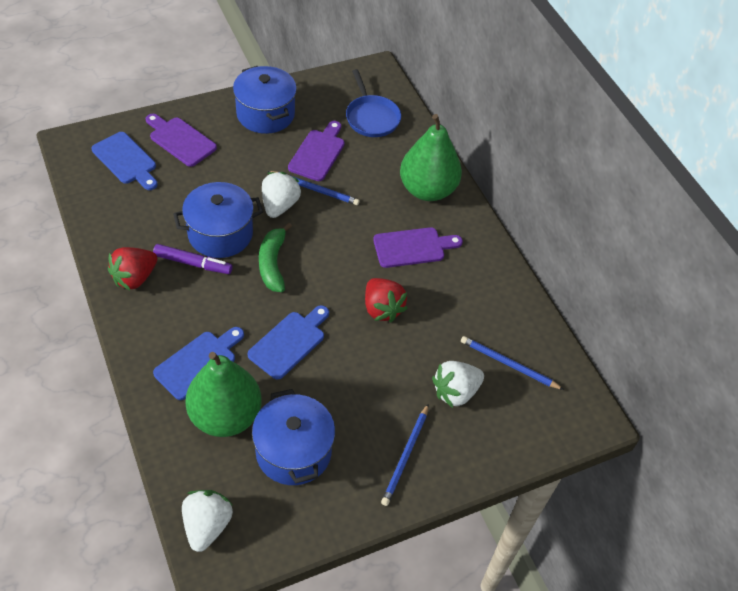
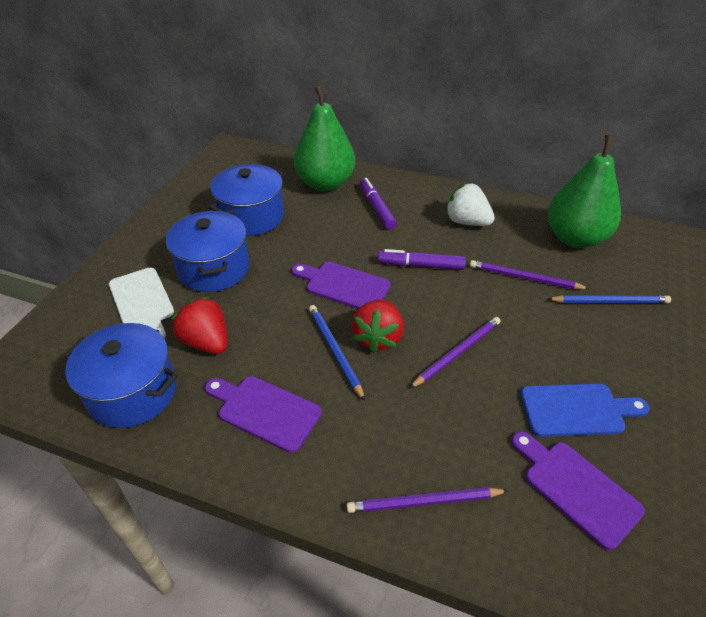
blue cutting board: 3 -> 1
blue pan: 1 -> 0
blue pencil: 3 -> 2
green banana: 1 -> 0
purple marker: 1 -> 2
purple pencil: 0 -> 3
white cutting board: 0 -> 1
white strawberry: 3 -> 1

